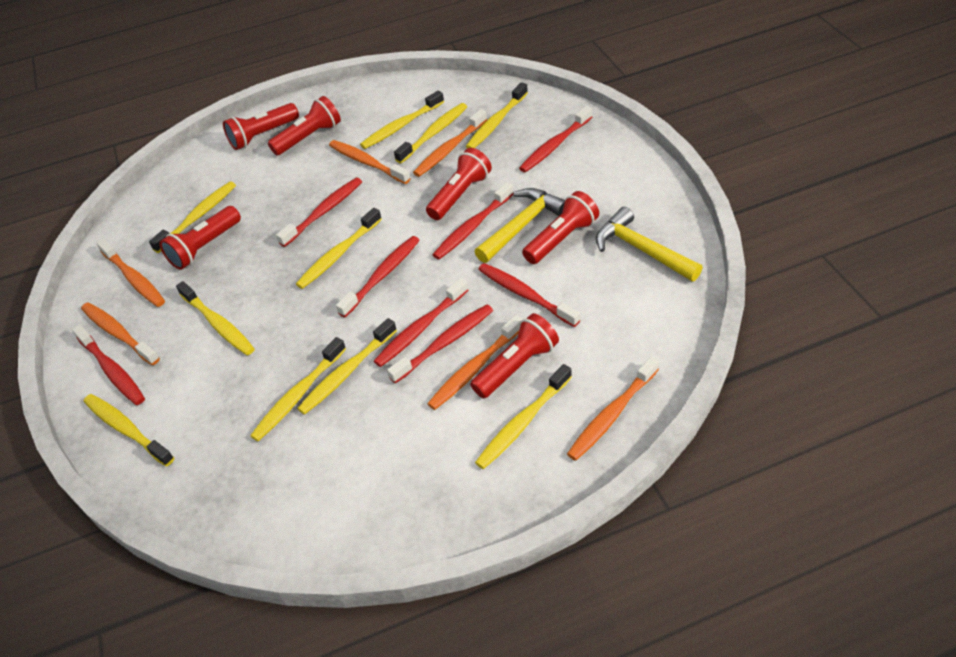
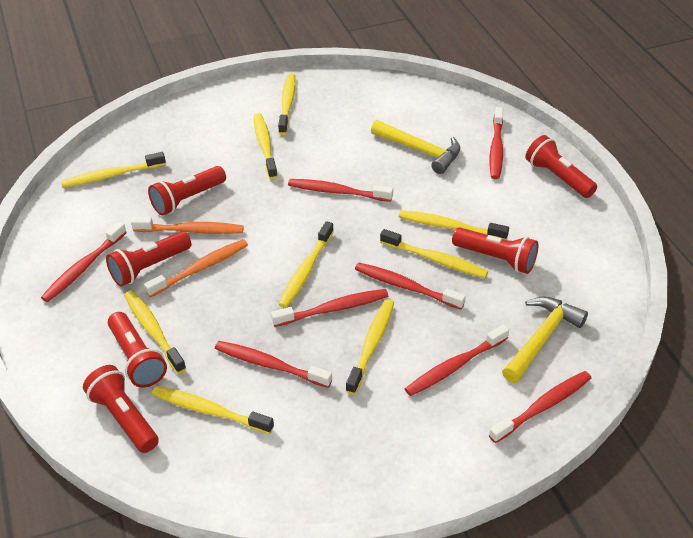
orange toothbrush: 6 -> 2
yellow toothbrush: 10 -> 9

